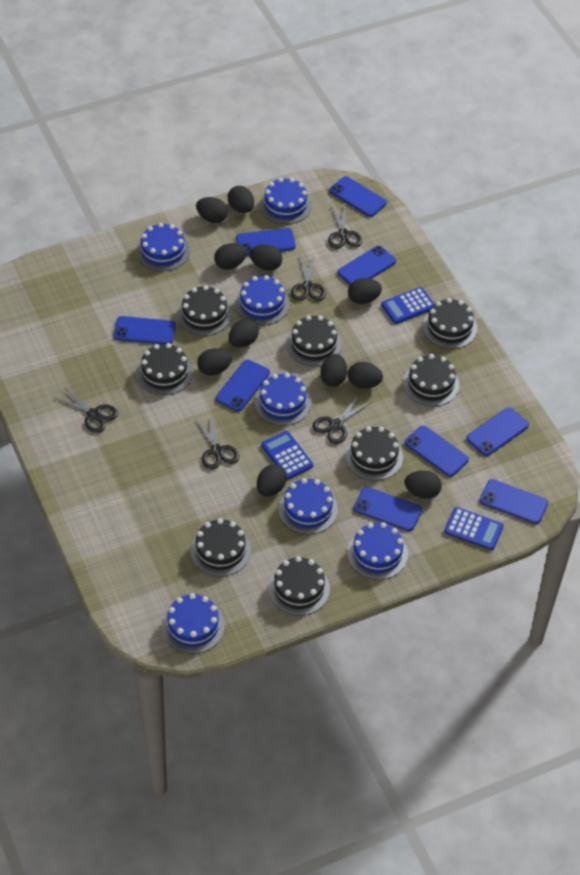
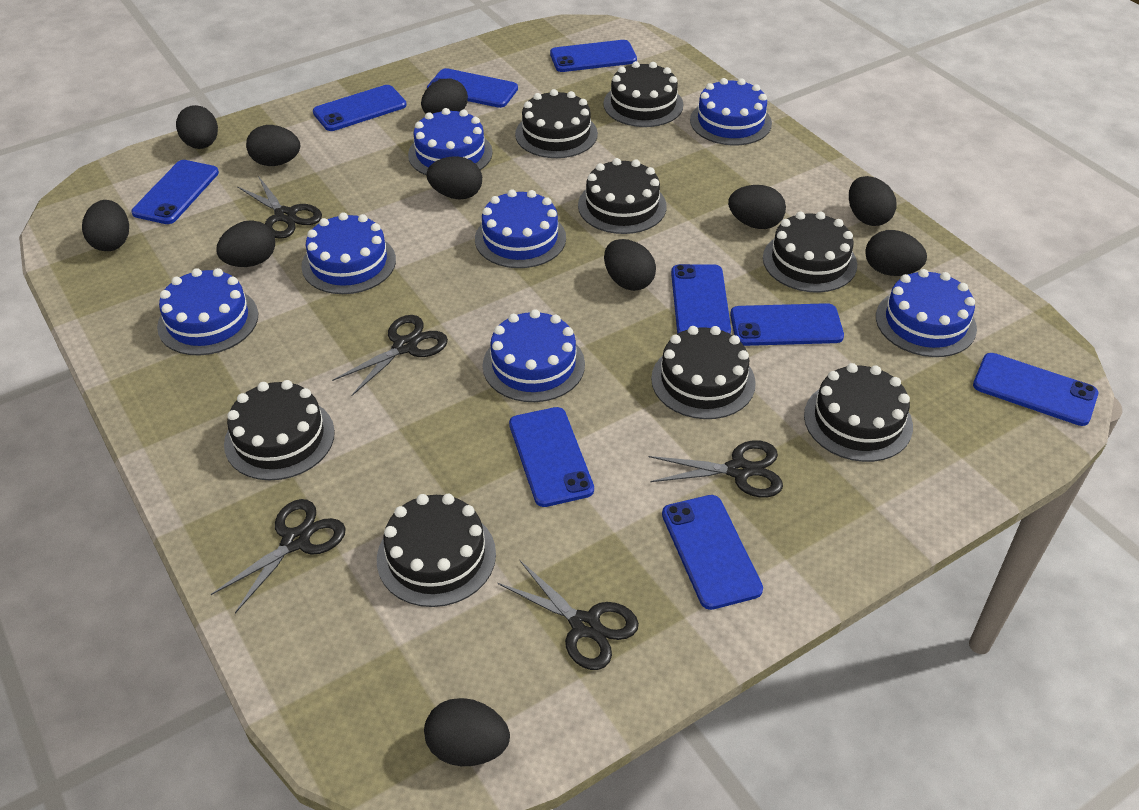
blue calculator: 3 -> 0

